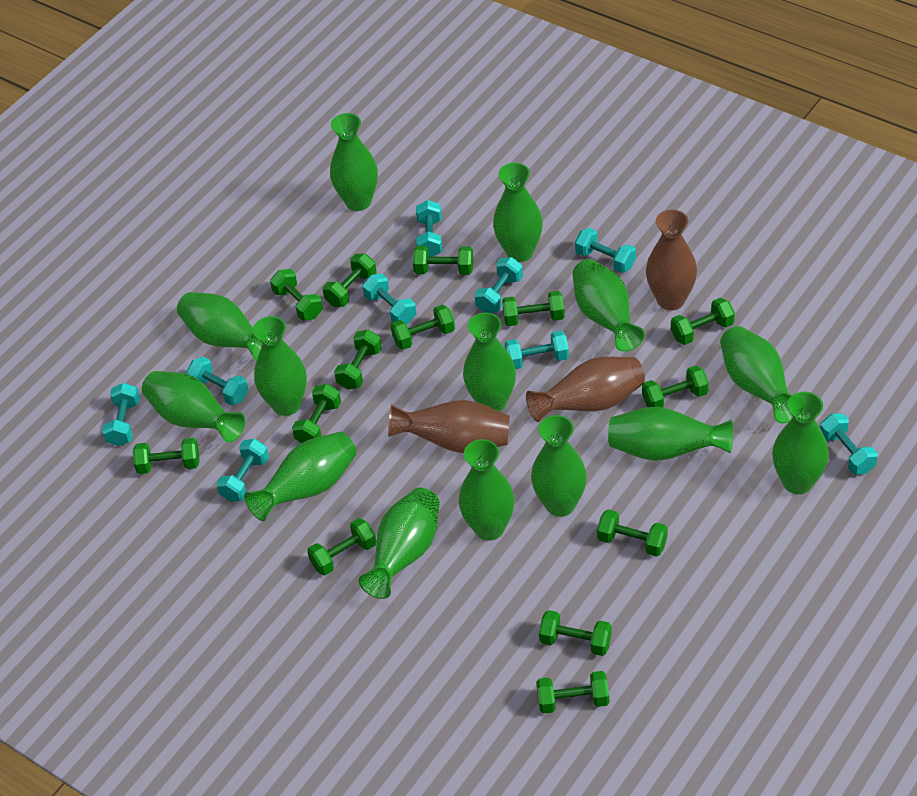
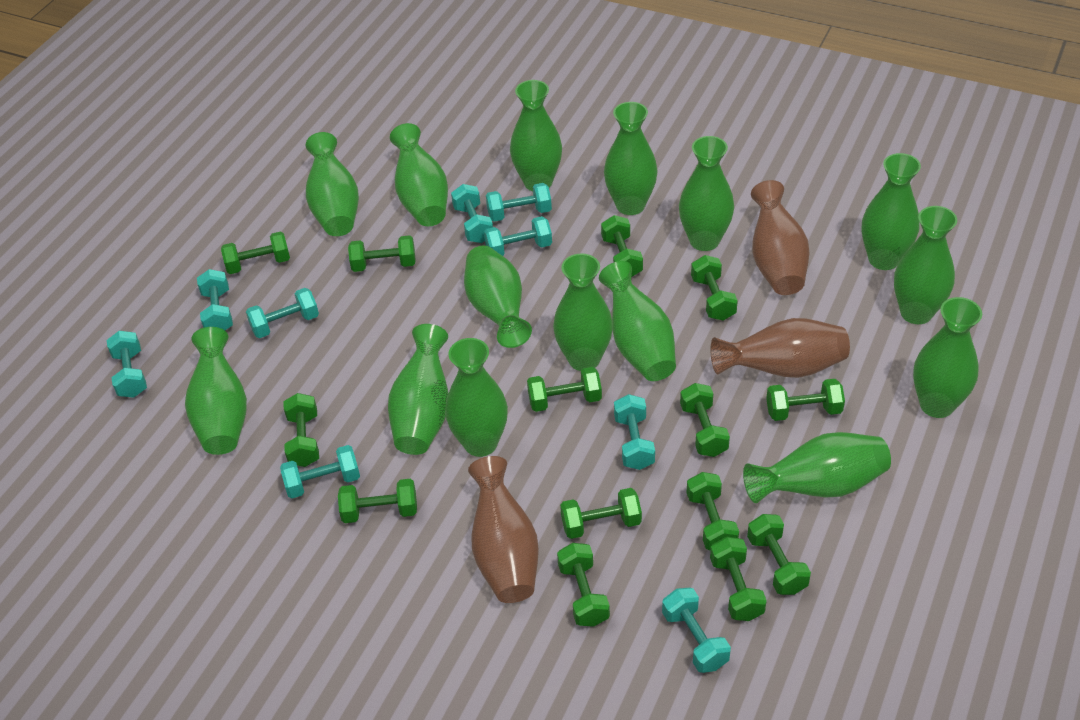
green vase: 14 -> 15

